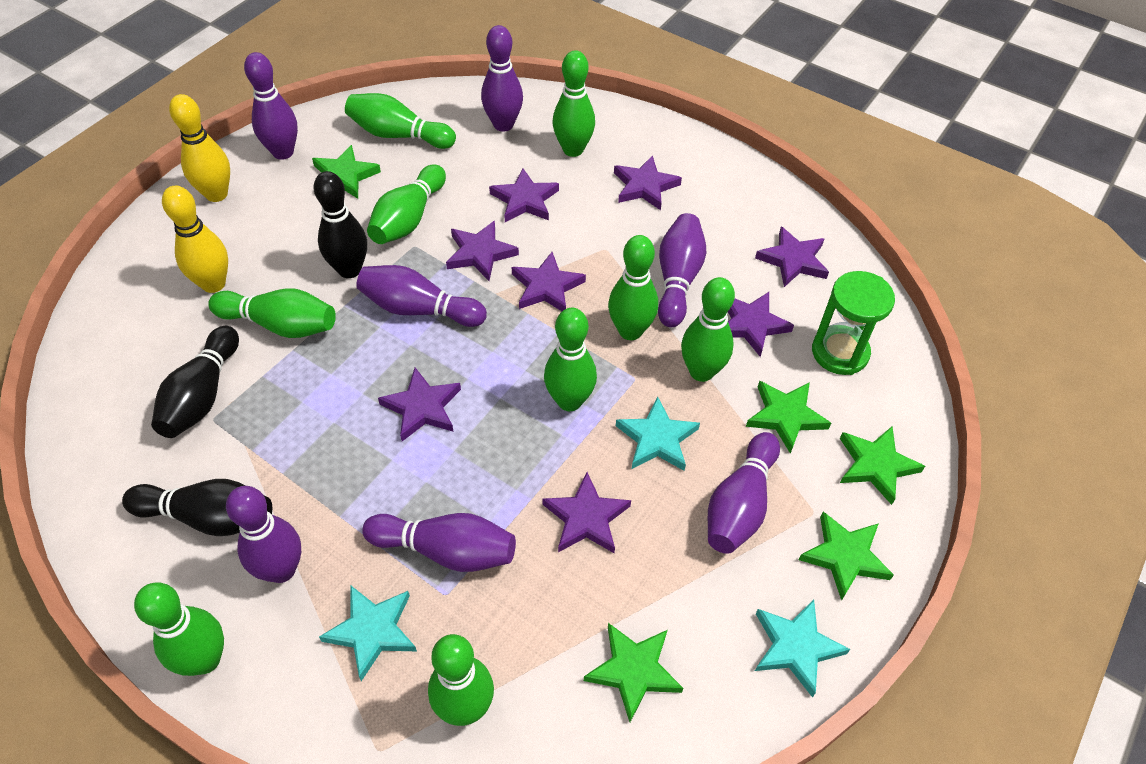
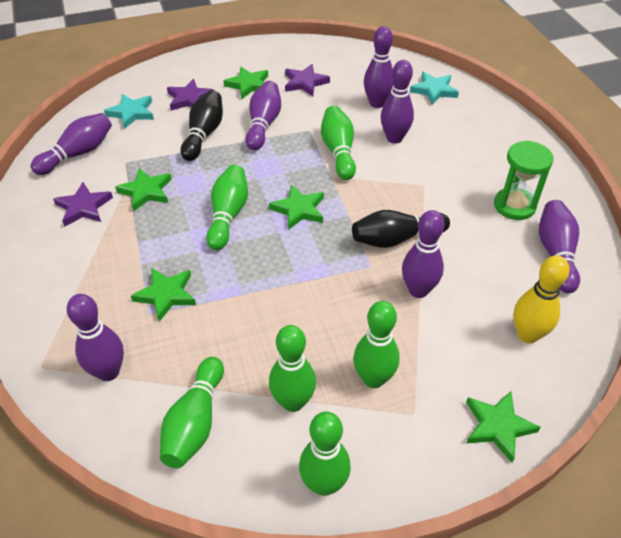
black bowling pin: 3 -> 2
green bowling pin: 9 -> 6
purple star: 8 -> 3
turquoise star: 3 -> 2
yellow bowling pin: 2 -> 1

